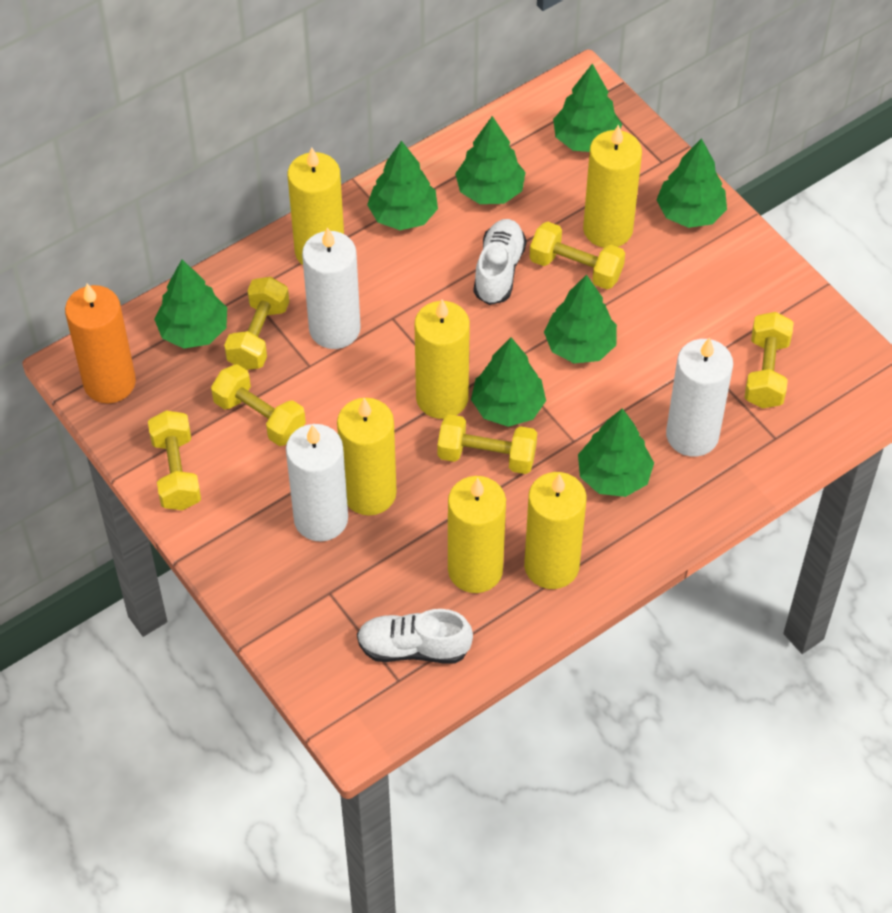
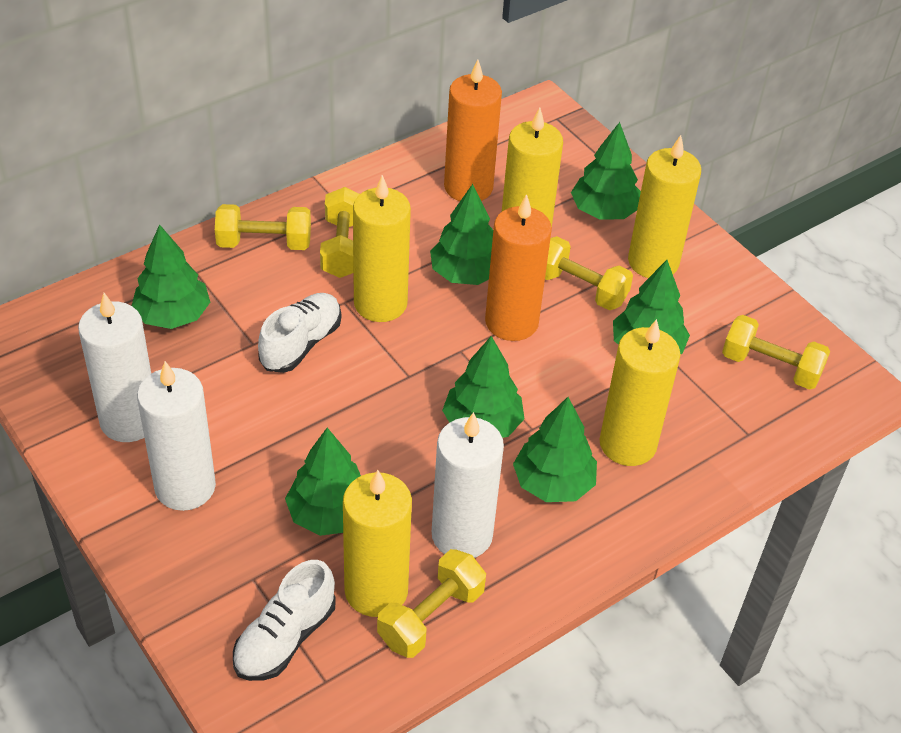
green tree: 8 -> 7
orange candle: 1 -> 2
yellow candle: 6 -> 5
yellow dumbbell: 6 -> 5

